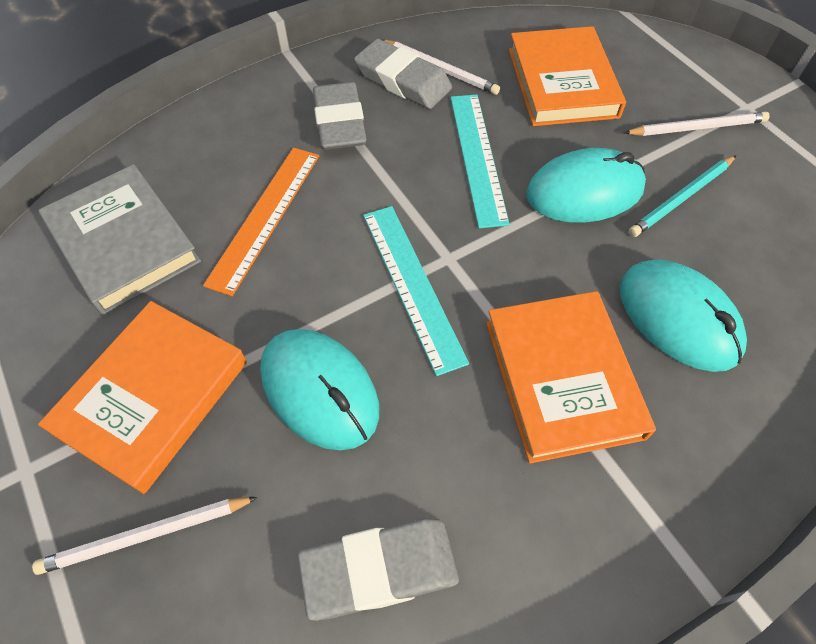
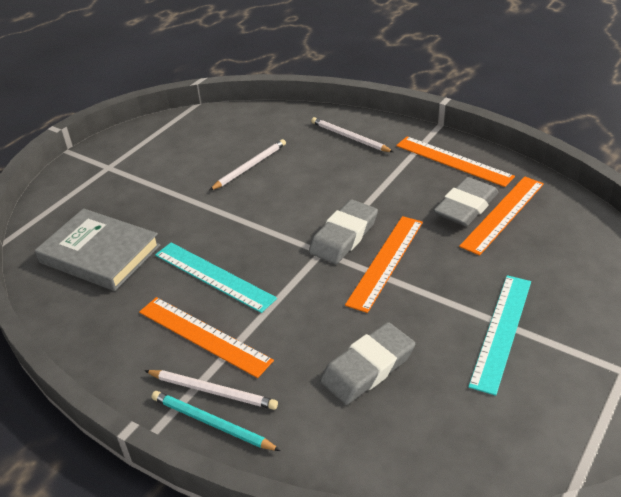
orange book: 3 -> 0
orange ruler: 1 -> 4
turquoise mouse: 3 -> 0

